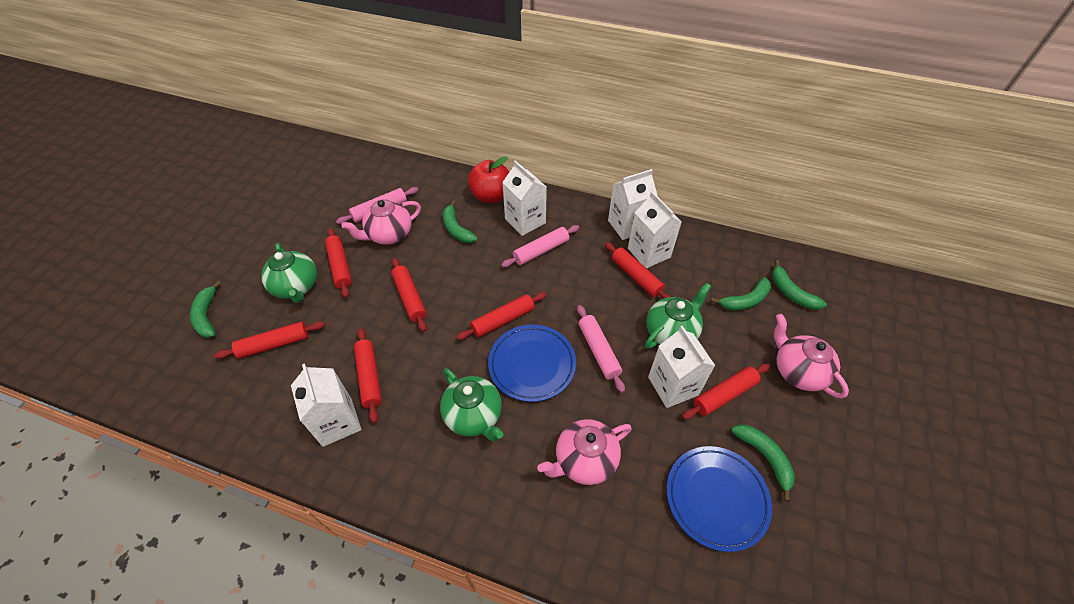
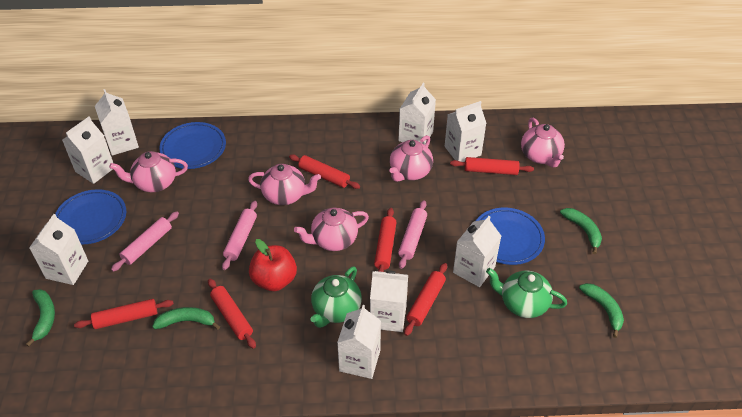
blue plate: 2 -> 3
green banana: 5 -> 4
green teapot: 3 -> 2
pink teapot: 3 -> 5
red rolling pin: 7 -> 6
white carton: 5 -> 8

